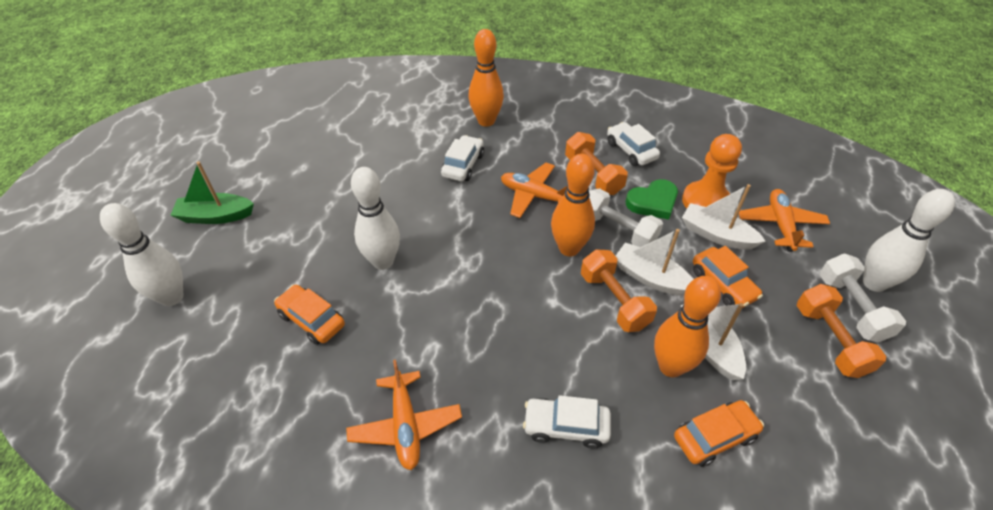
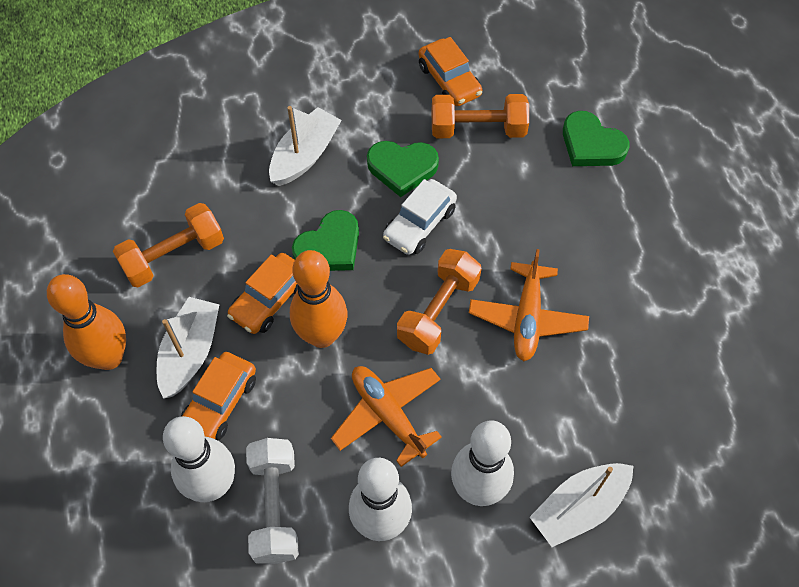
green boat: 1 -> 0
green heart: 1 -> 3
orange bowling pin: 3 -> 2
orange pawn: 1 -> 0
orange plane: 3 -> 2
white car: 3 -> 1
white dumbbell: 2 -> 1

